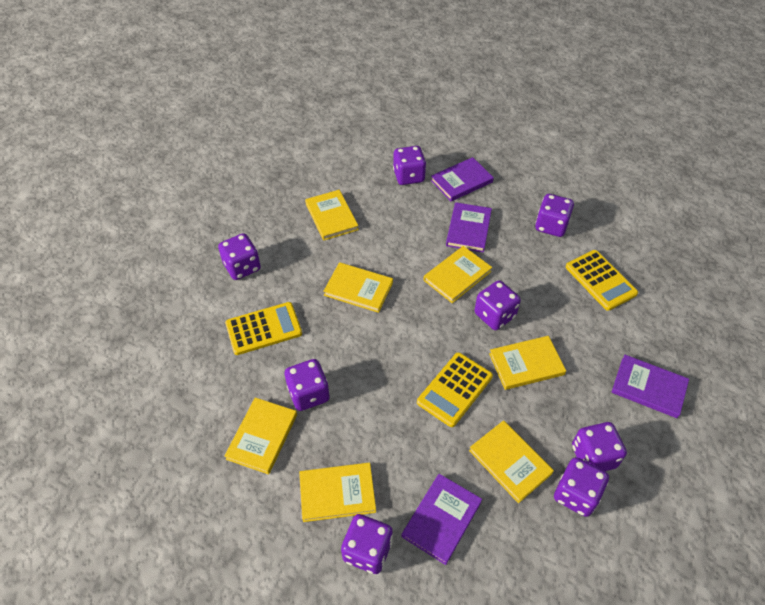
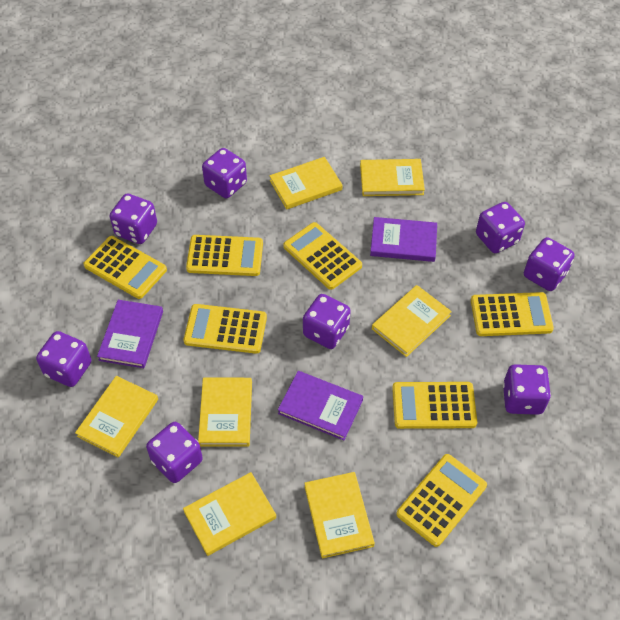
purple book: 4 -> 3
yellow calculator: 3 -> 7

